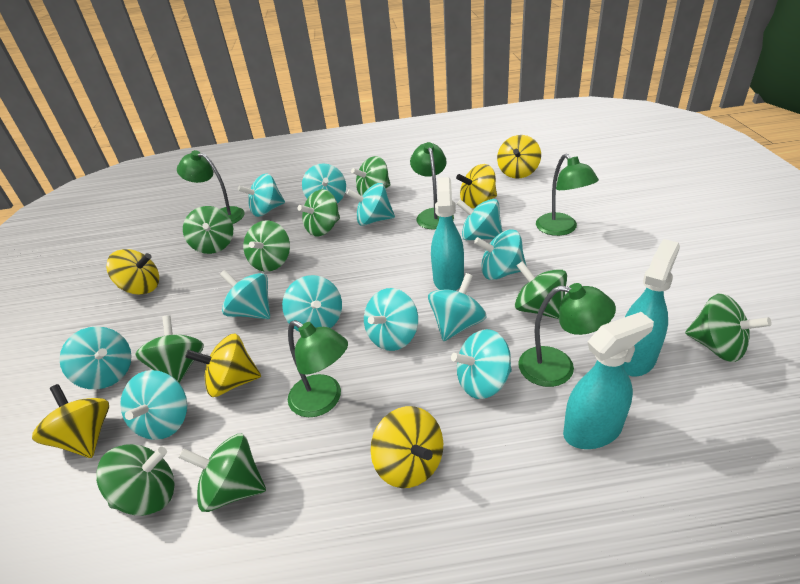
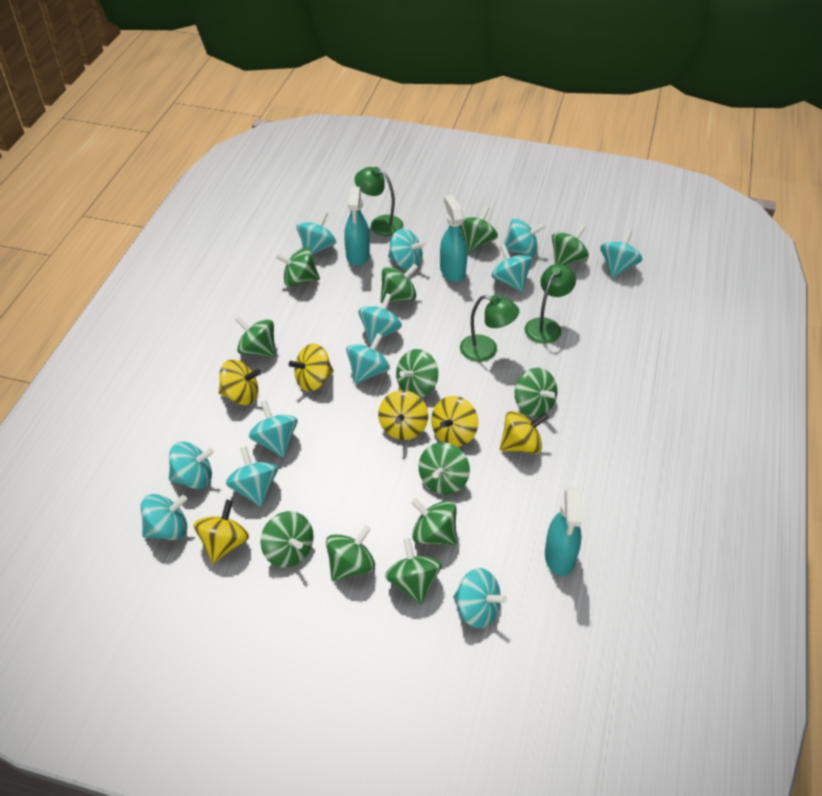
green lamp: 5 -> 3
green spinning top: 9 -> 12

